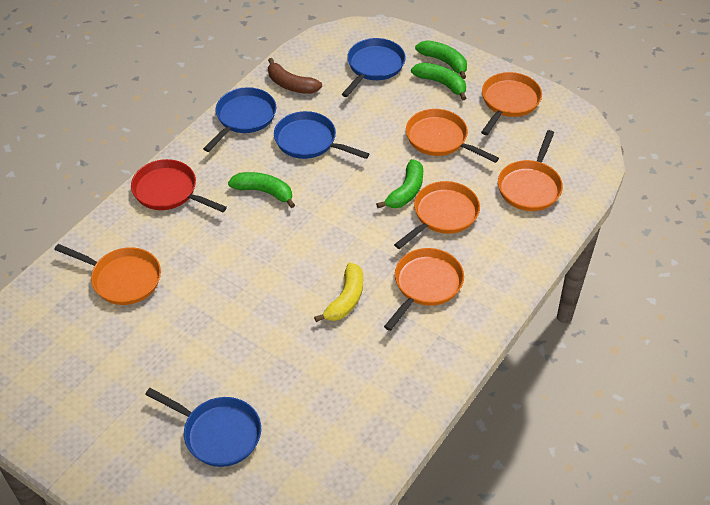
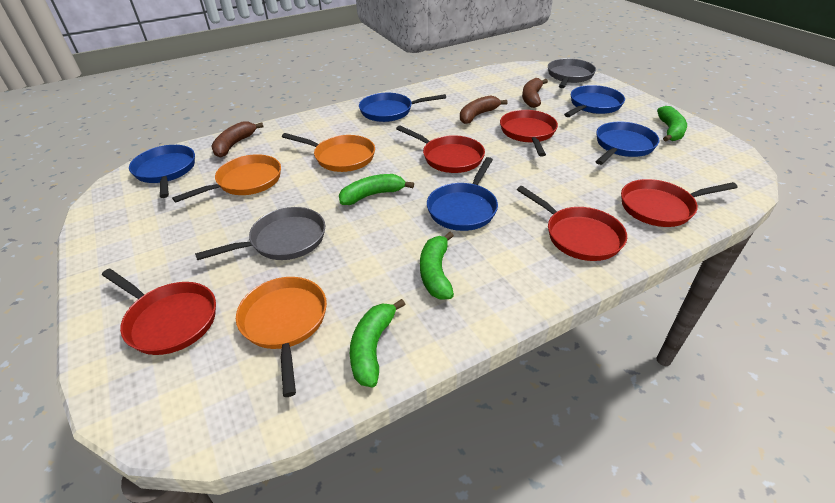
blue pan: 4 -> 5
brown banana: 1 -> 3
grey pan: 0 -> 2
orange pan: 6 -> 3
red pan: 1 -> 5
yellow banana: 1 -> 0

